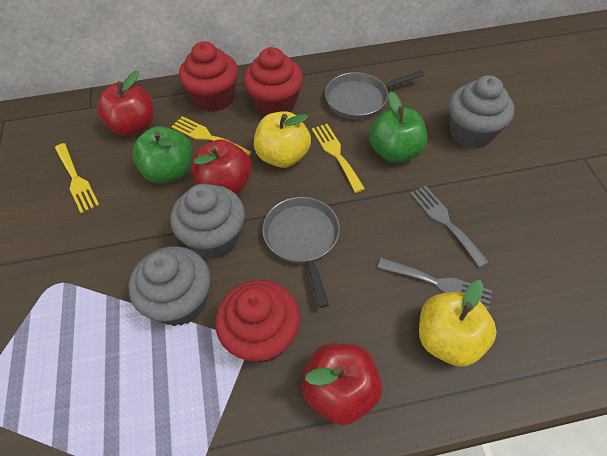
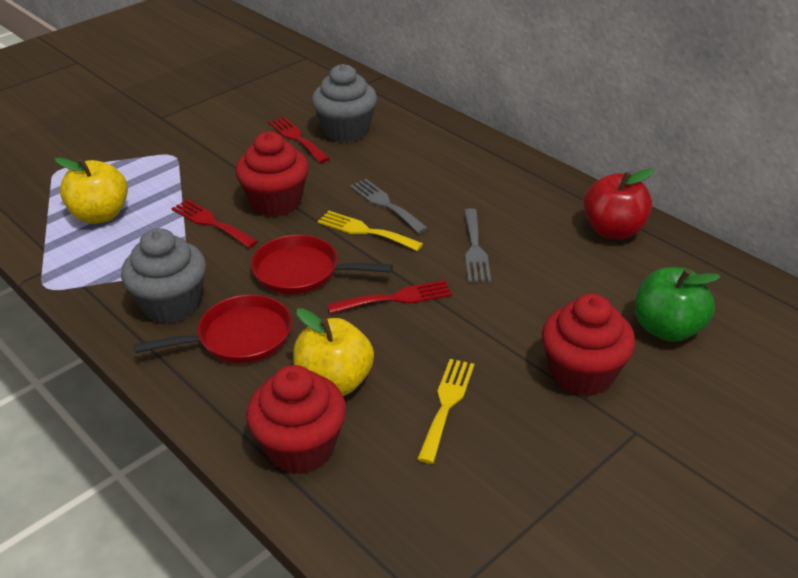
green apple: 2 -> 1
grey cupcake: 3 -> 2
grey pan: 2 -> 0
red apple: 3 -> 1
red fork: 0 -> 3
red pan: 0 -> 2
yellow fork: 3 -> 2

